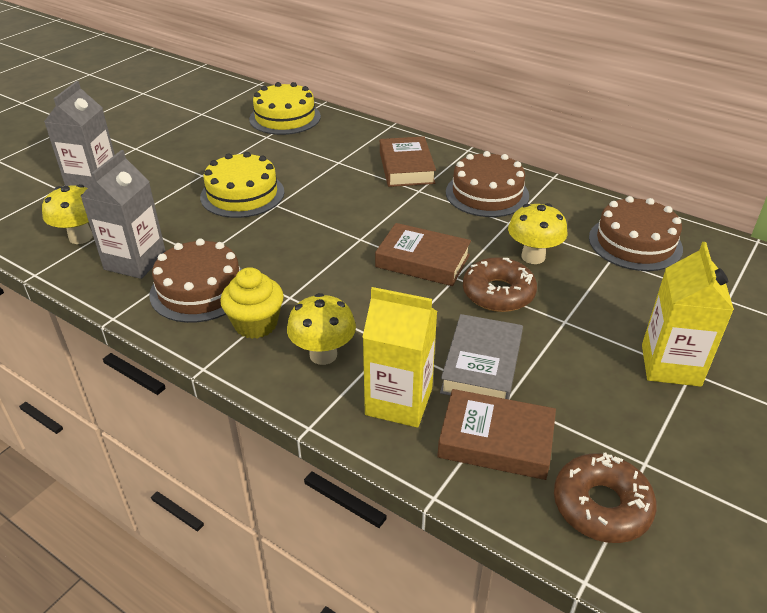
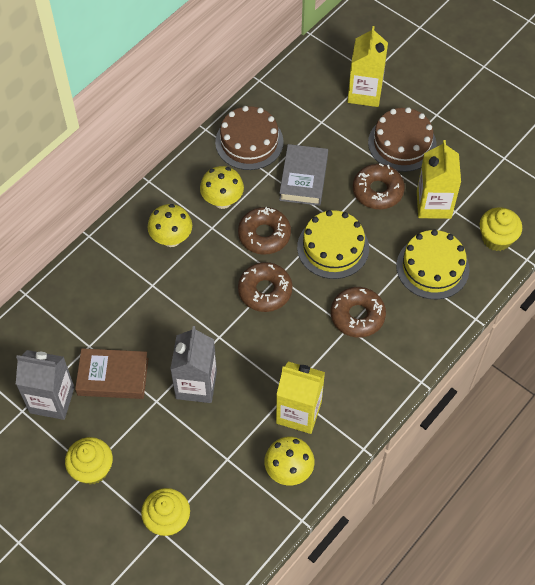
brown book: 3 -> 1
brown cake: 3 -> 2
brown donut: 2 -> 4
yellow carton: 2 -> 3
yellow cupcake: 1 -> 3

